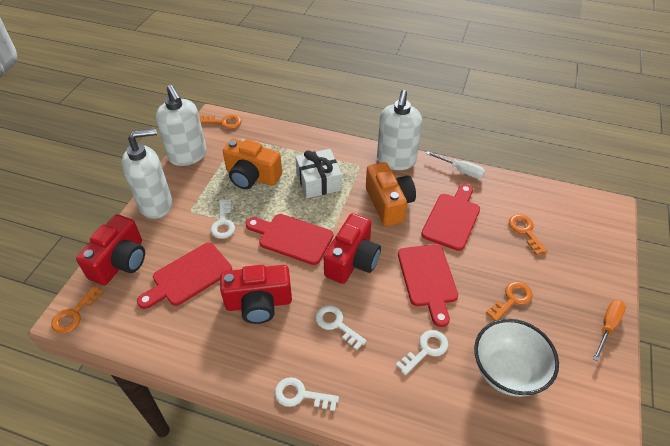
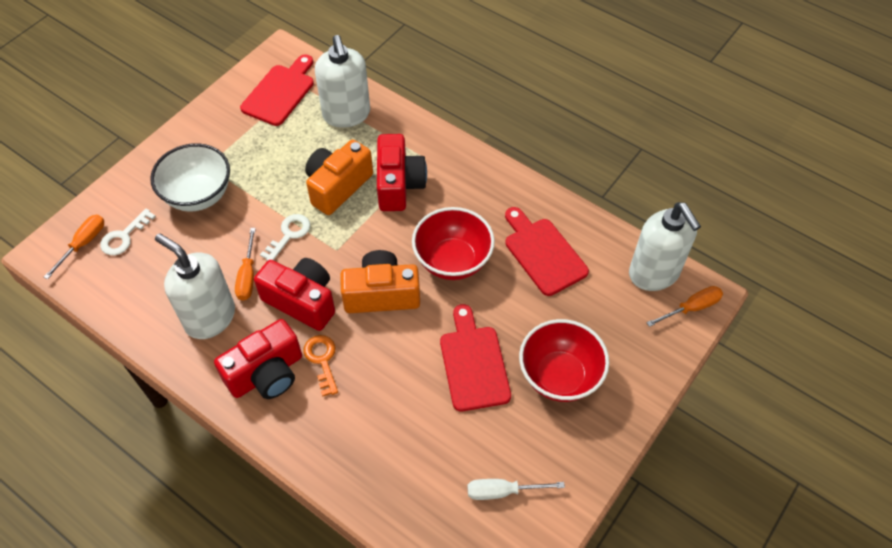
orange key: 4 -> 1
orange screwdriver: 1 -> 3
red bowl: 0 -> 2
red cutting board: 4 -> 3
white gift: 1 -> 0
white key: 4 -> 2

